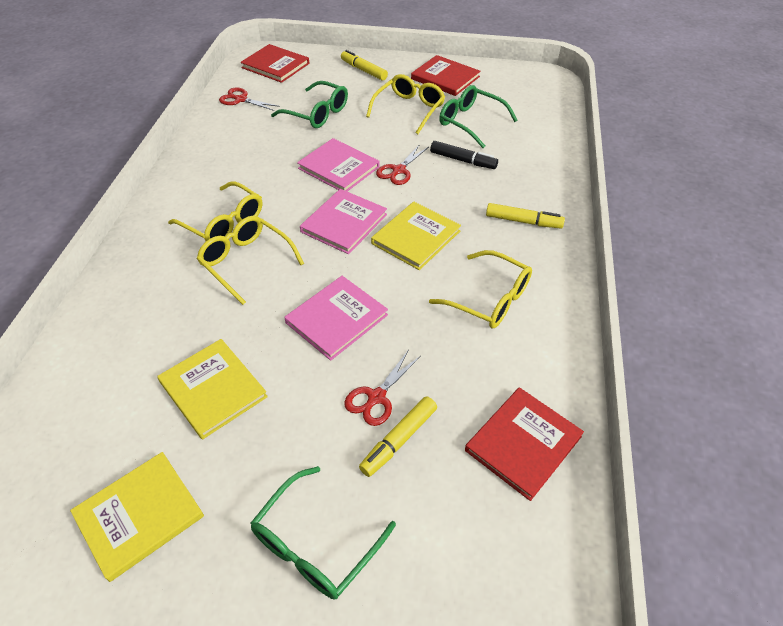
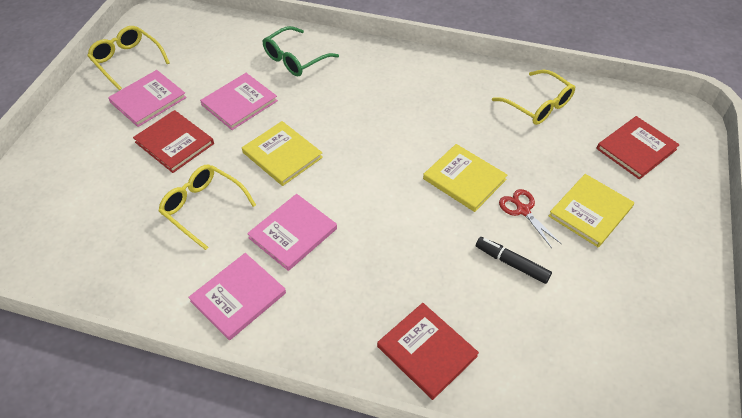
green glasses: 3 -> 1
pink book: 3 -> 4
red scissors: 3 -> 1
yellow glasses: 4 -> 3
yellow marker: 3 -> 0

